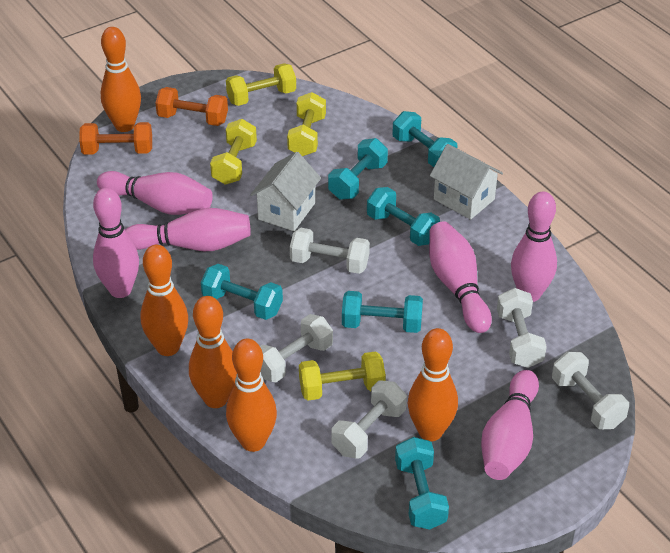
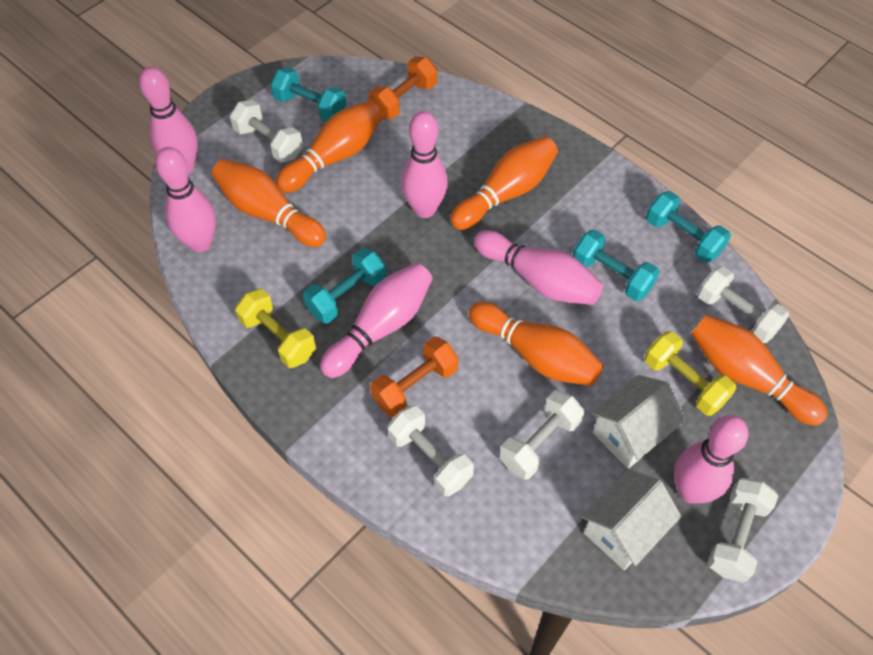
turquoise dumbbell: 6 -> 4
yellow dumbbell: 4 -> 2

